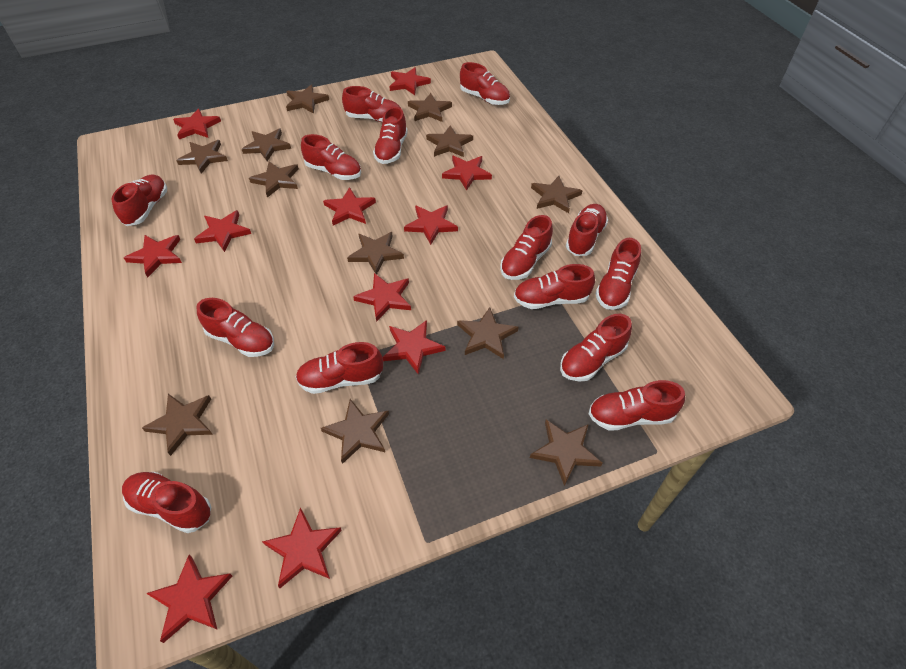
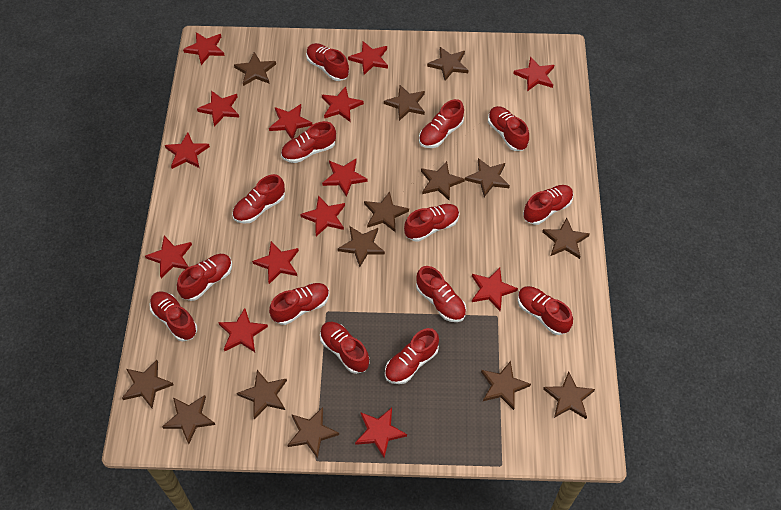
brown star: 12 -> 14
red star: 11 -> 14

